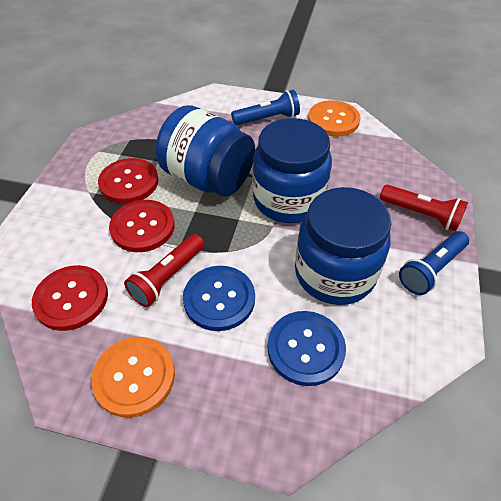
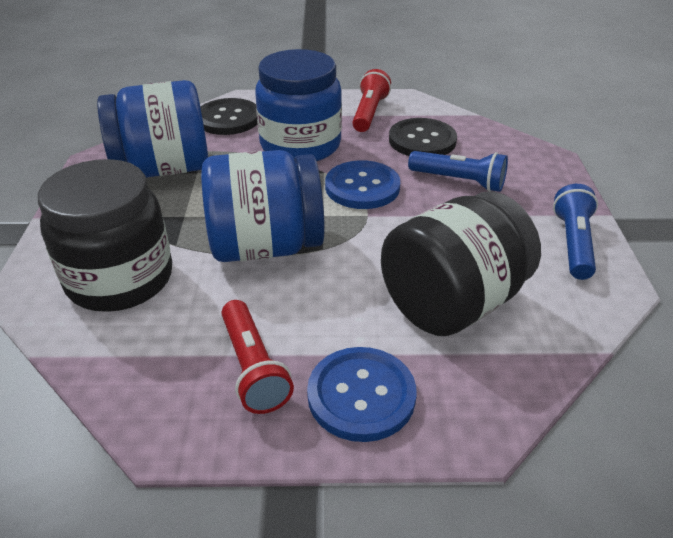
black button: 0 -> 2
black jar: 0 -> 2
orange button: 2 -> 0
red button: 3 -> 0

